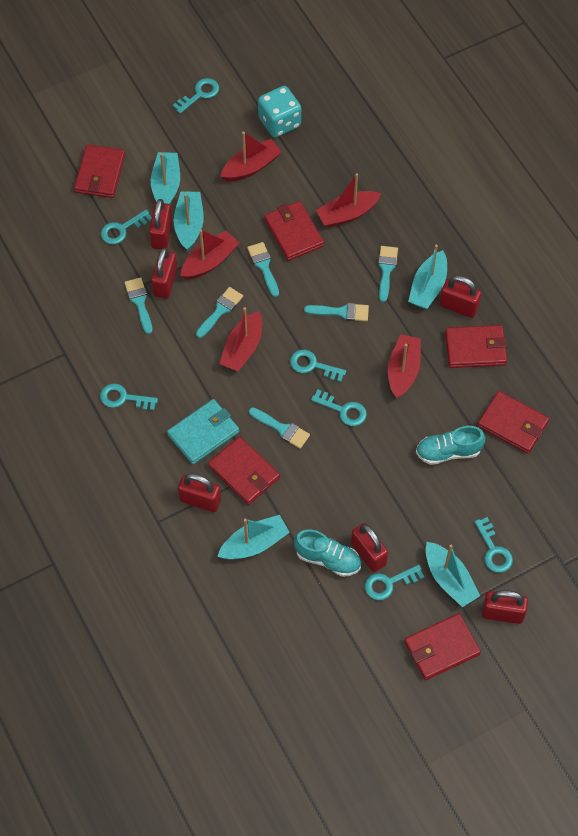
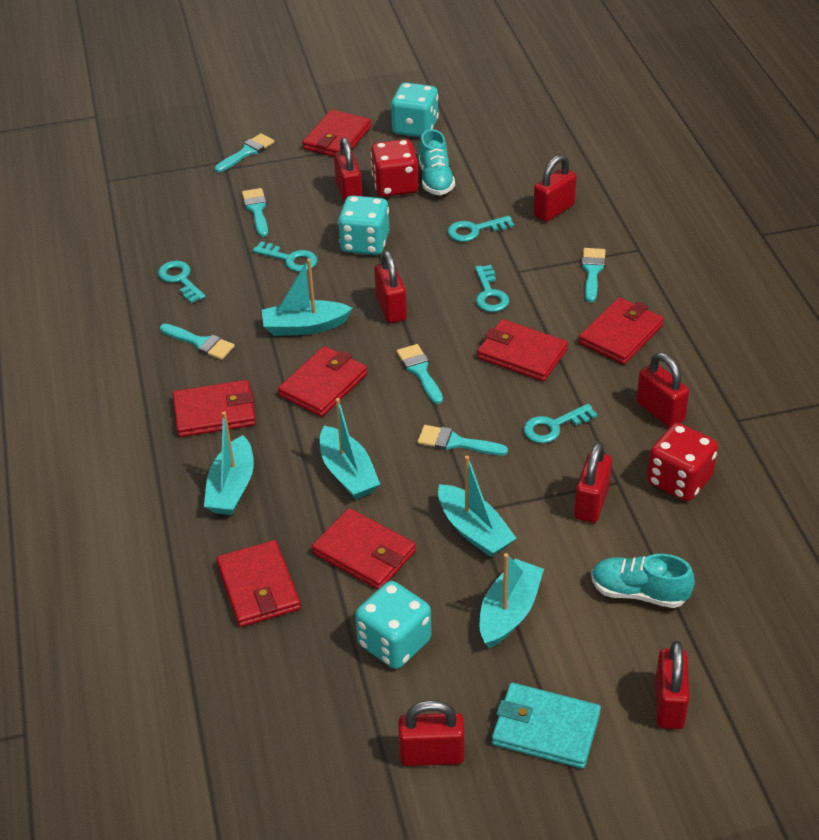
red boat: 5 -> 0
red dice: 0 -> 2
red padlock: 6 -> 7
red wallet: 6 -> 7
turquoise dice: 1 -> 3
turquoise key: 7 -> 5

